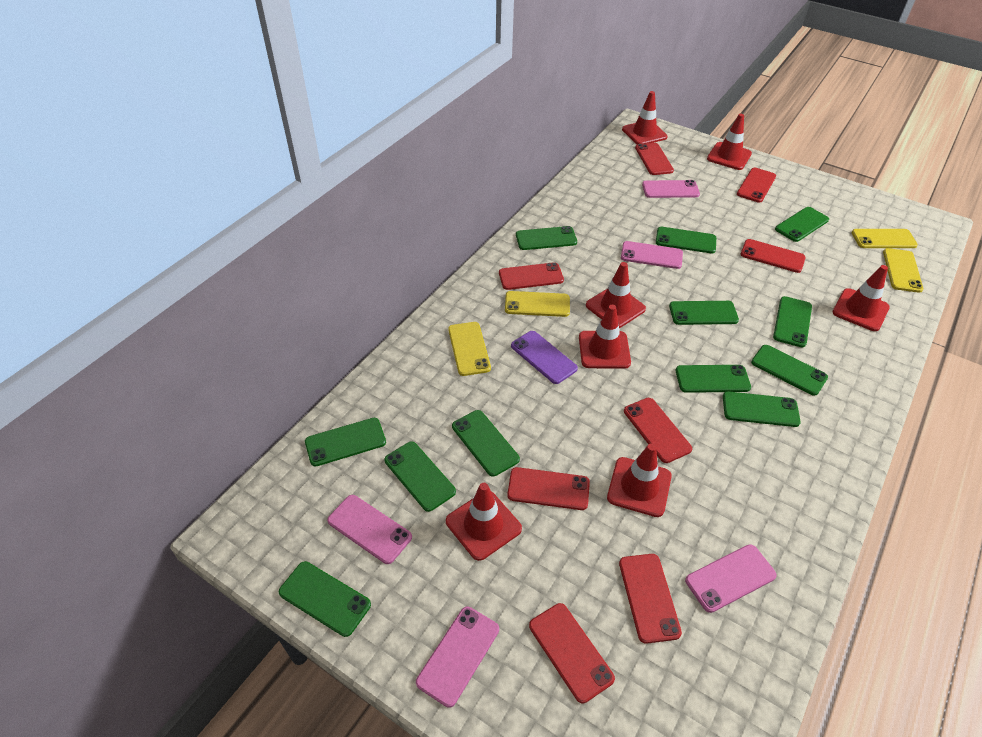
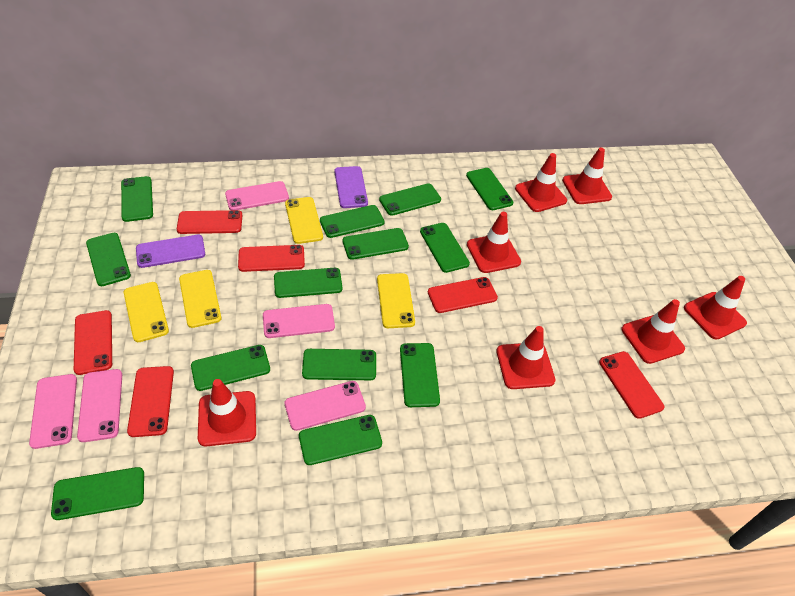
green phone: 12 -> 13
purple phone: 1 -> 2
red phone: 8 -> 6

